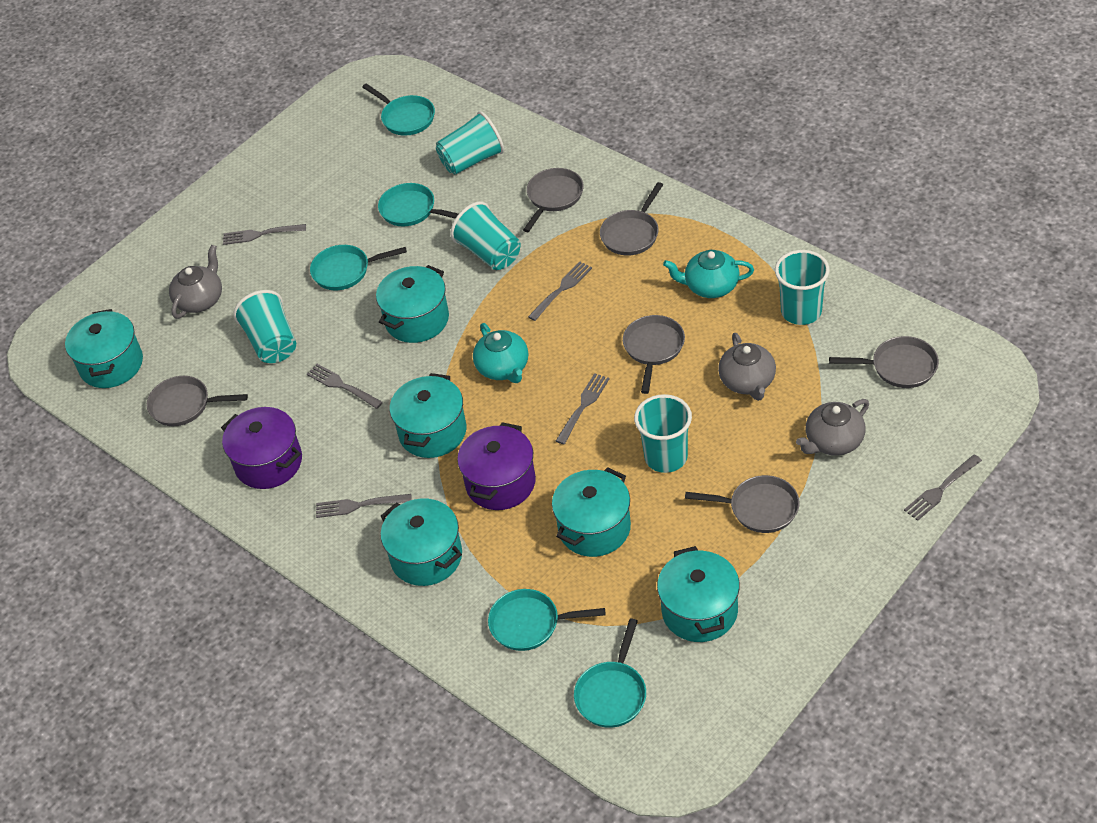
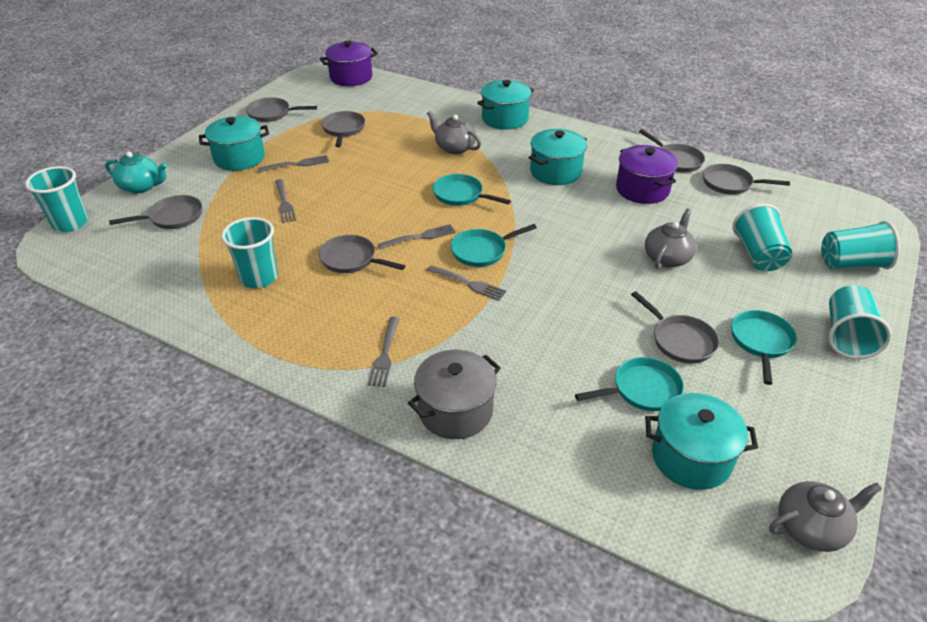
grey fork: 6 -> 5
grey pan: 6 -> 7
grey pot: 0 -> 1
turquoise pan: 5 -> 4
turquoise pot: 6 -> 4
turquoise teapot: 2 -> 1

